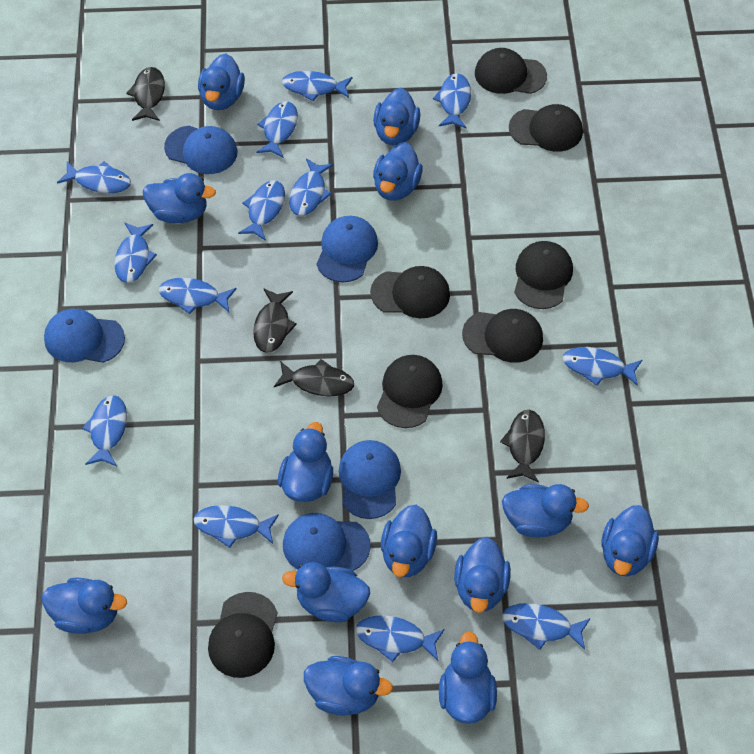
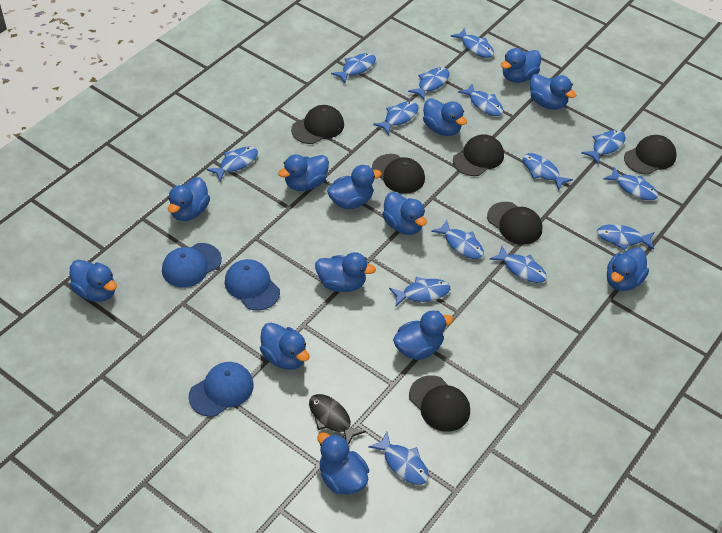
black cap: 7 -> 6
black fish: 4 -> 1
blue cap: 5 -> 3
blue fish: 13 -> 14

